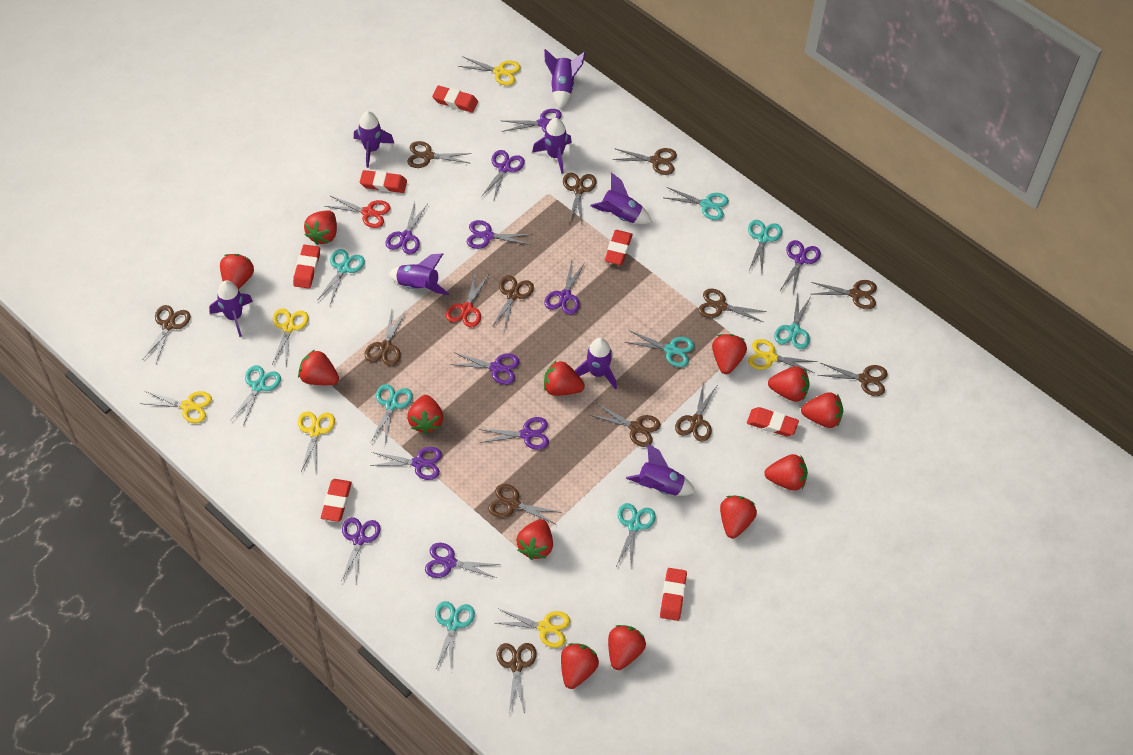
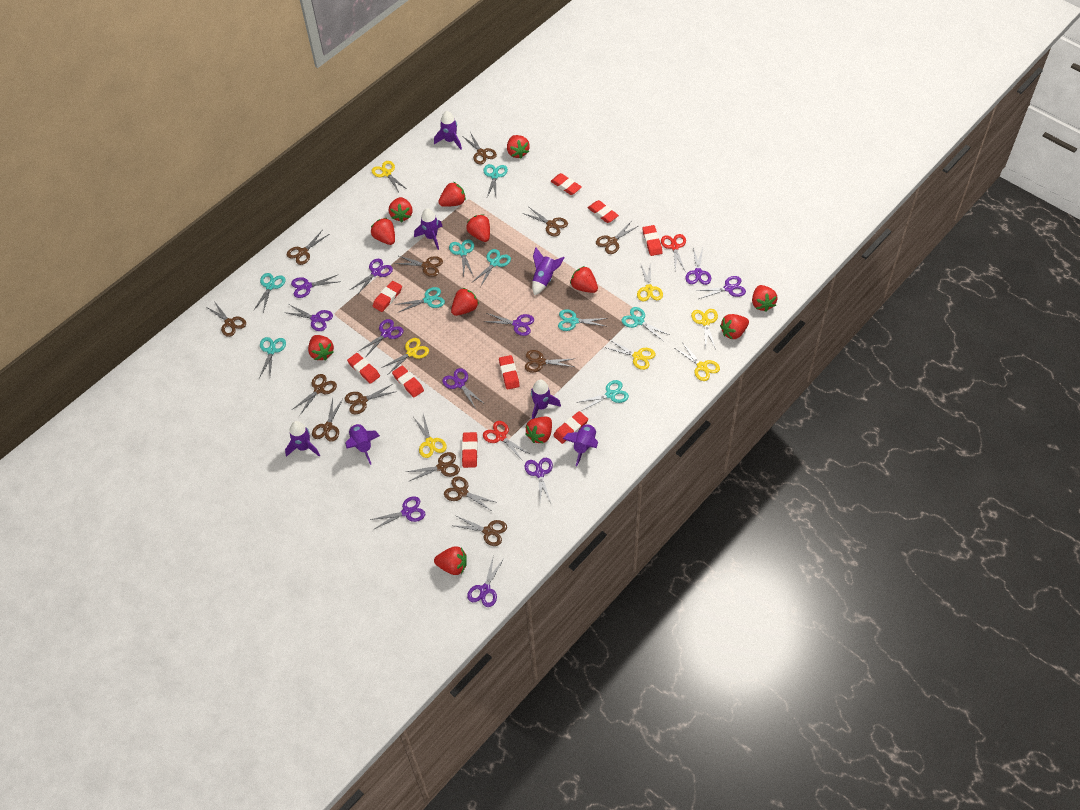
purple rocket: 8 -> 7
red eraser: 7 -> 9
red strawberry: 13 -> 12
yellow scissors: 6 -> 7

